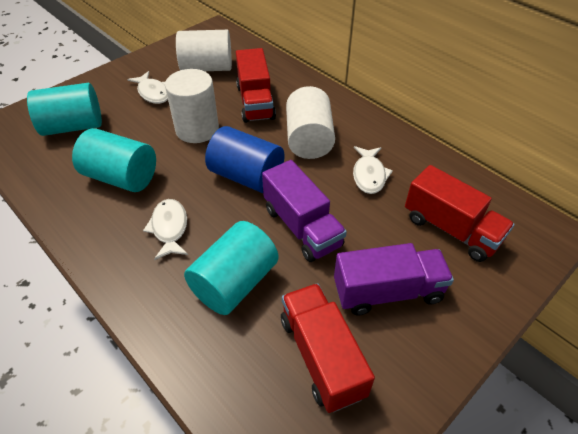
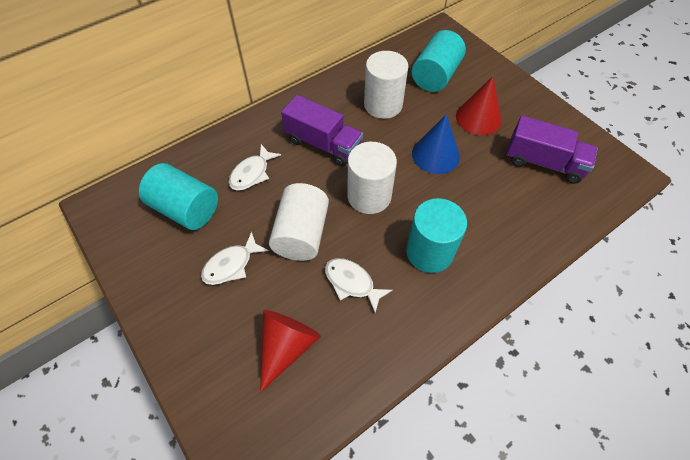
blue cone: 0 -> 1
blue cylinder: 1 -> 0
red cone: 0 -> 2
red truck: 3 -> 0

